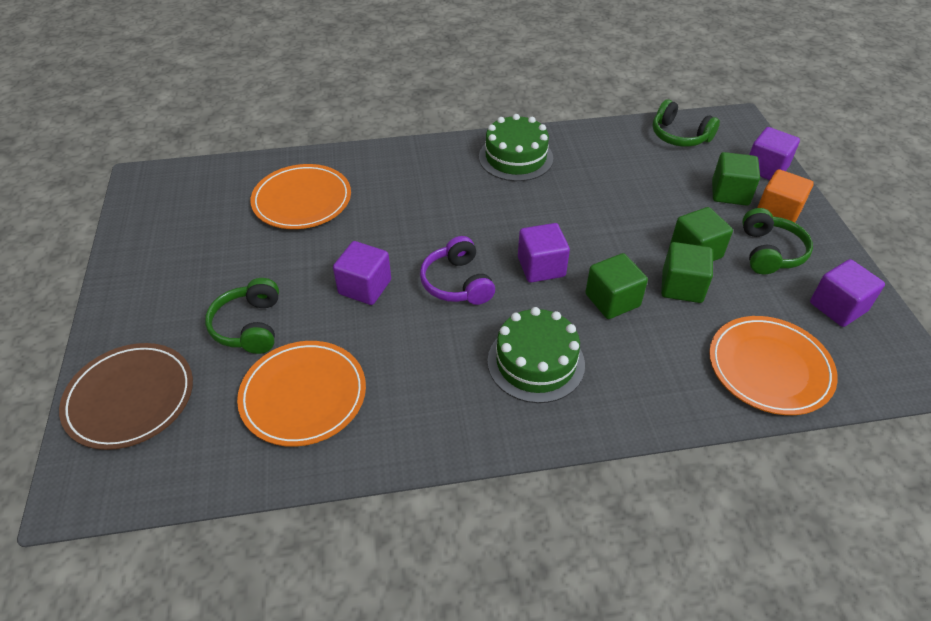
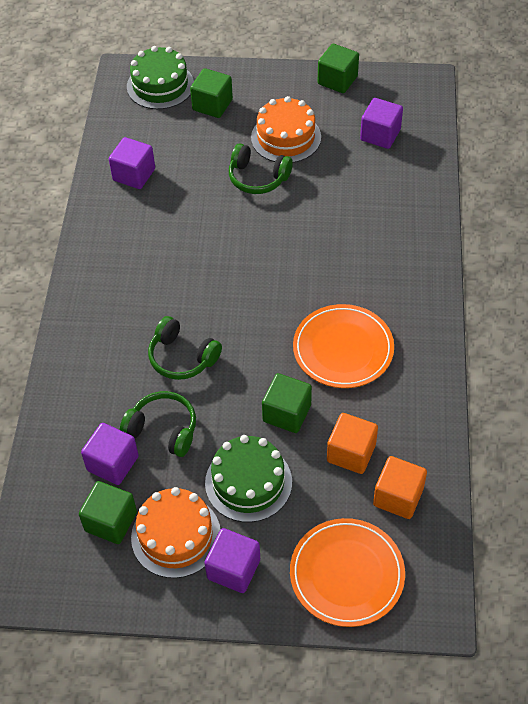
brown plate: 1 -> 0
orange cake: 0 -> 2
orange cube: 1 -> 2
orange plate: 3 -> 2
purple headphones: 1 -> 0

